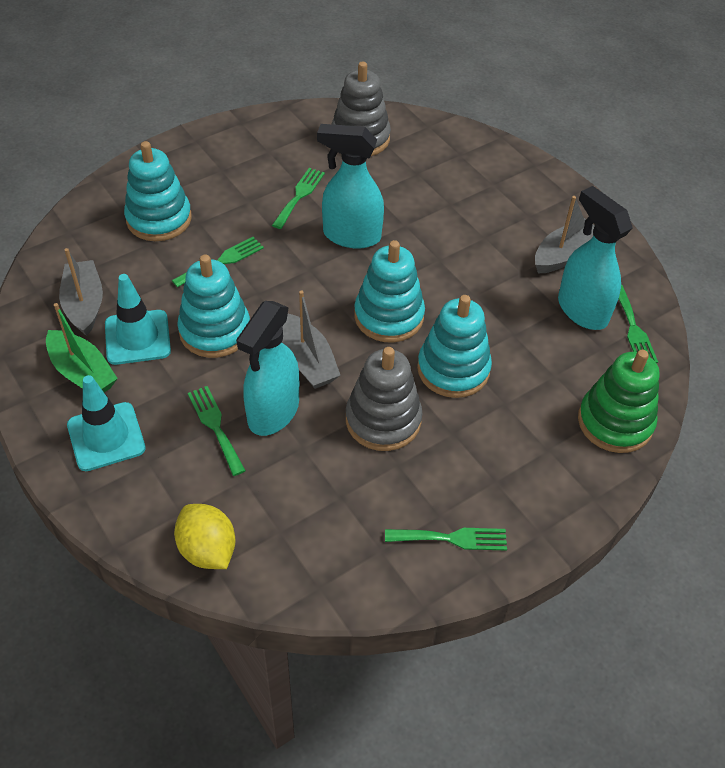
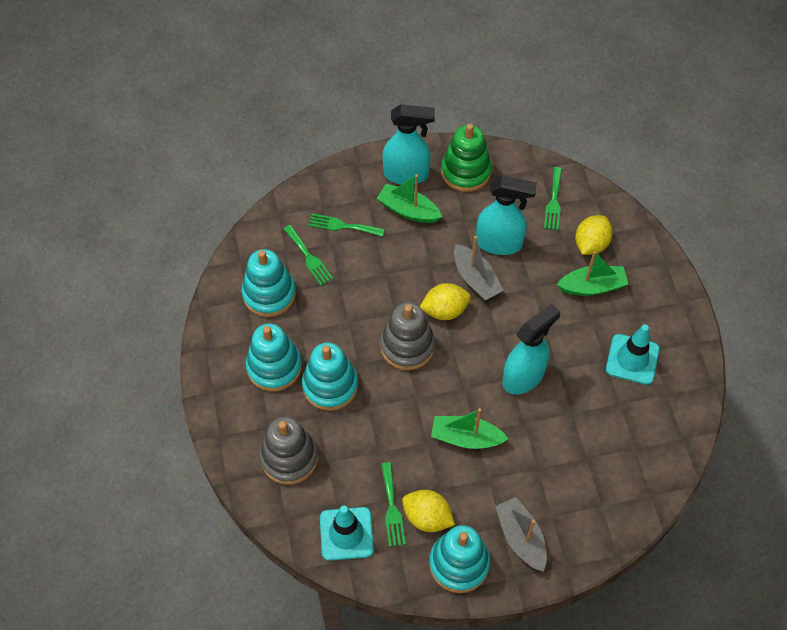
green boat: 1 -> 3
green fork: 5 -> 4
grey boat: 3 -> 2
yellow lemon: 1 -> 3

